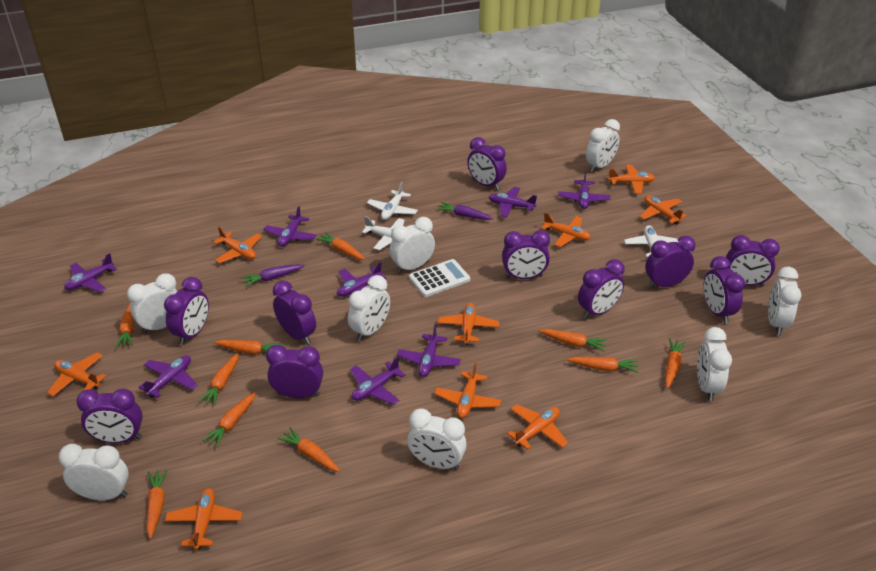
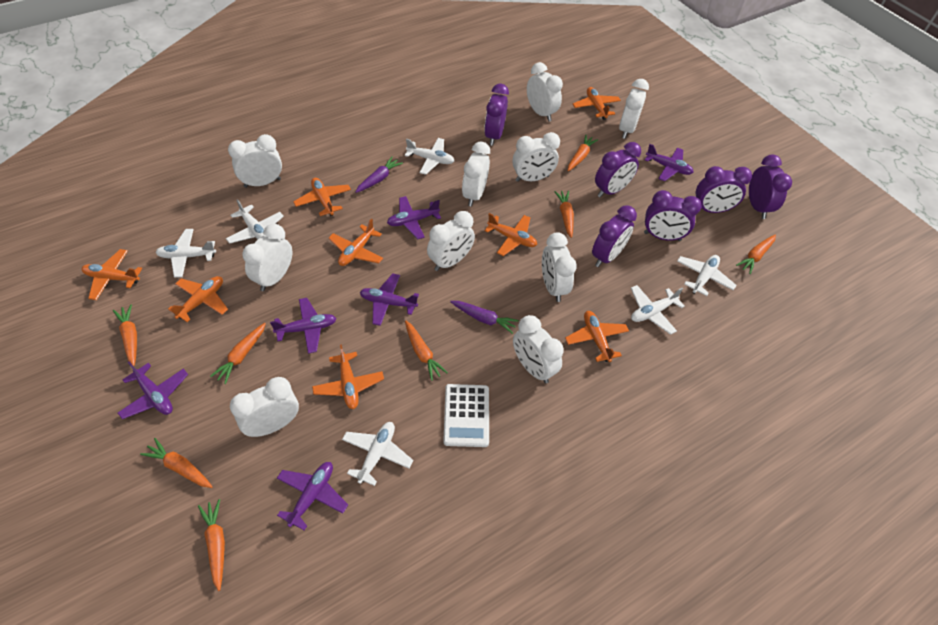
orange carrot: 10 -> 8
orange plane: 9 -> 8
purple clock: 10 -> 6
purple plane: 8 -> 6
white clock: 8 -> 10
white plane: 3 -> 6

